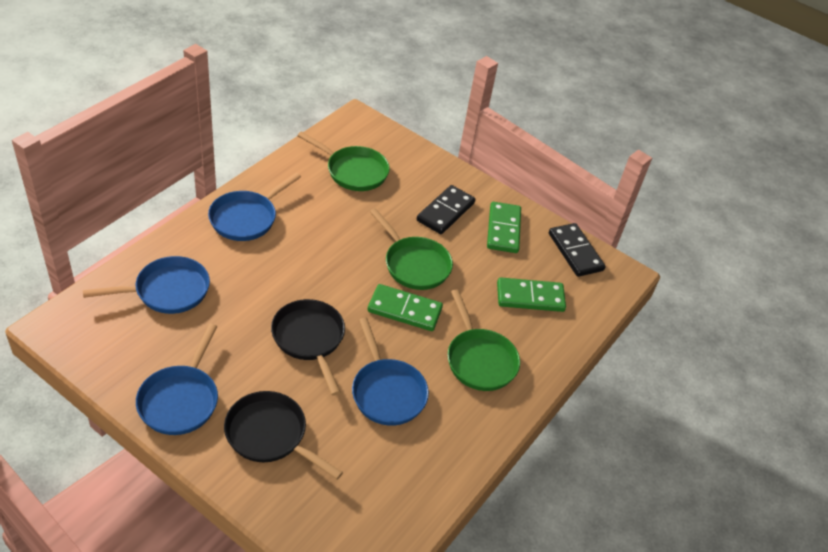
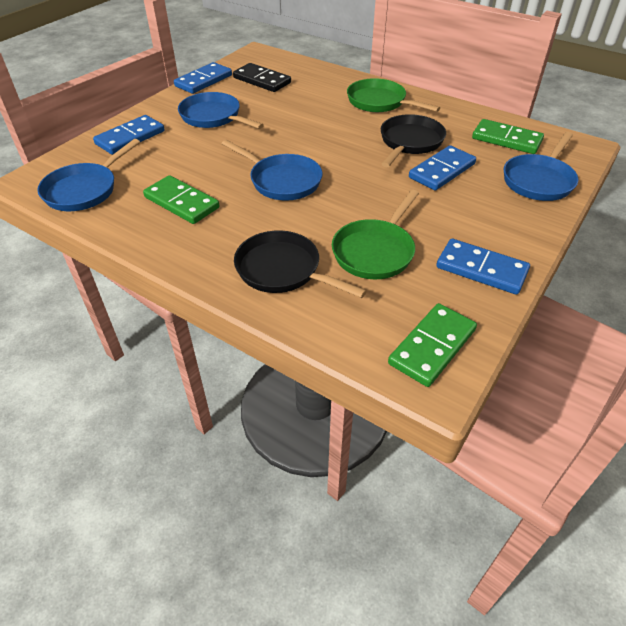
black domino: 2 -> 1
blue domino: 0 -> 4
green pan: 3 -> 2

